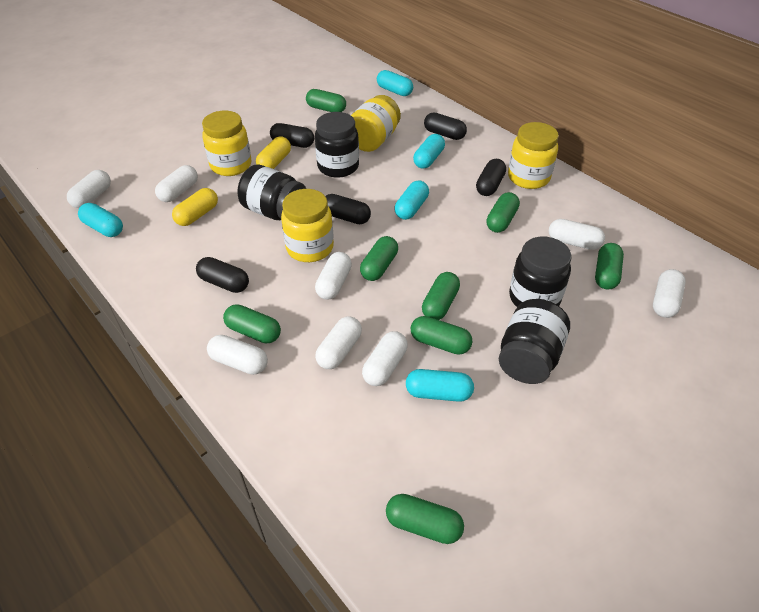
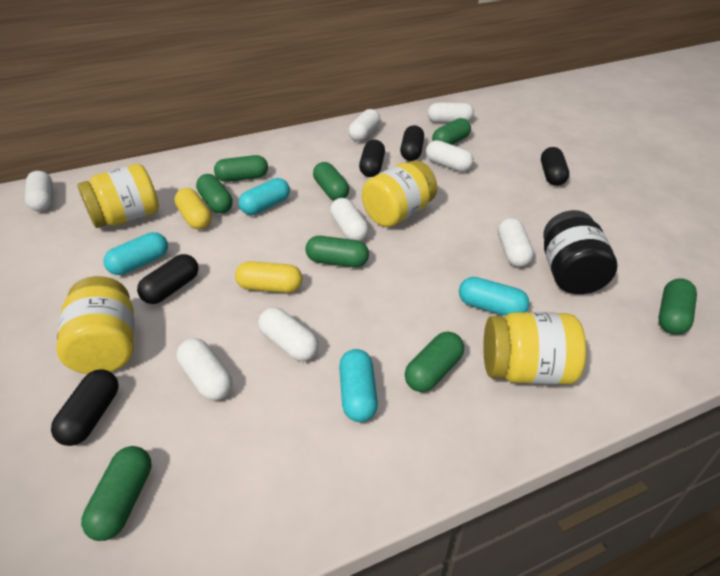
black jar: 4 -> 1
turquoise capsule: 5 -> 4

